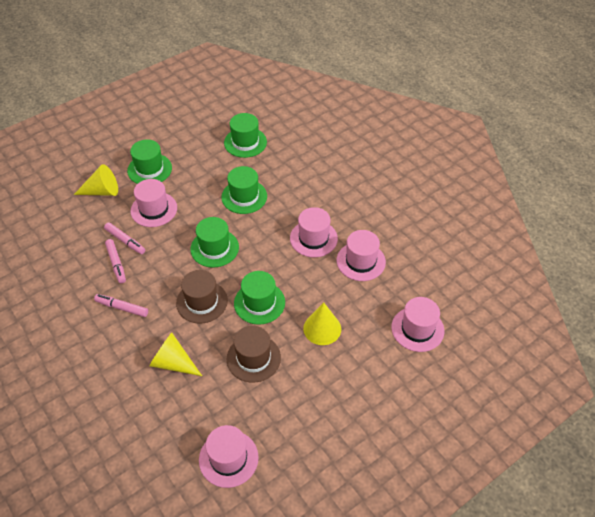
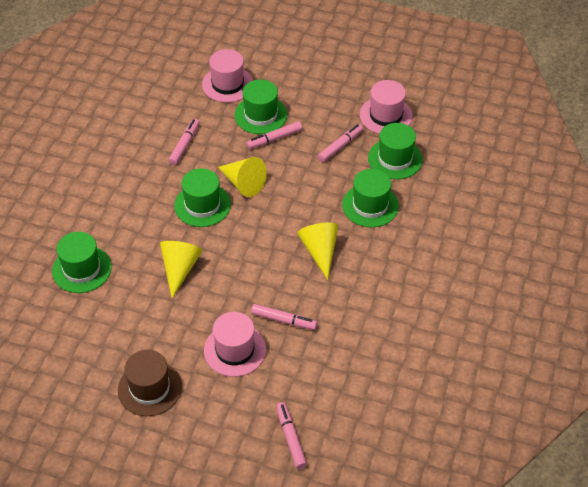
brown hat: 2 -> 1
pink hat: 5 -> 3
pink marker: 3 -> 5

